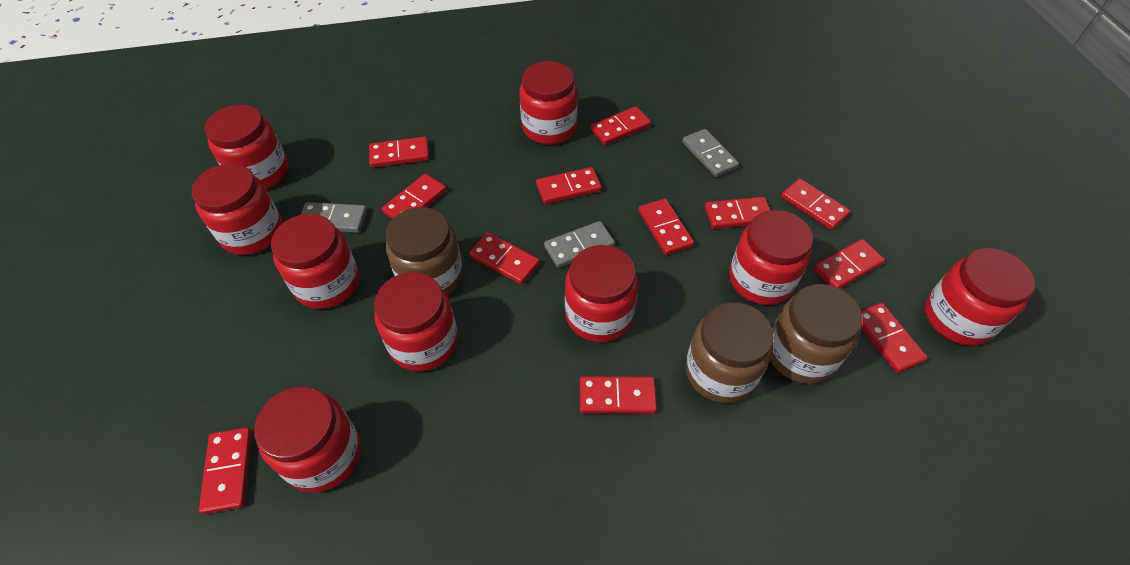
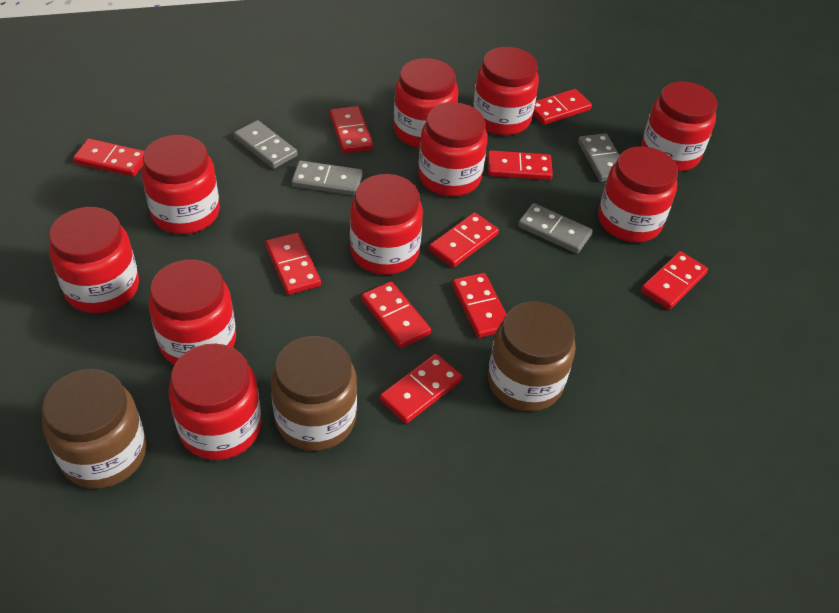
grey domino: 3 -> 4
red domino: 12 -> 10
red jar: 9 -> 10

